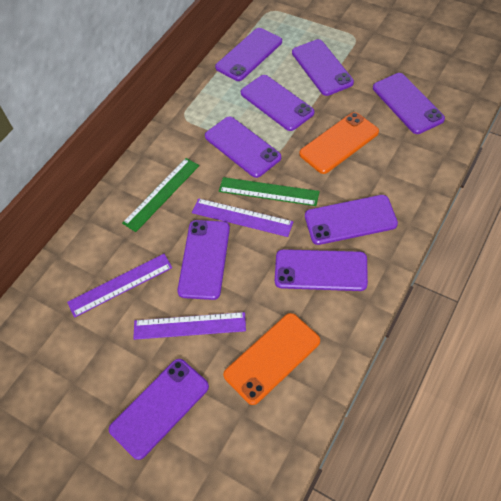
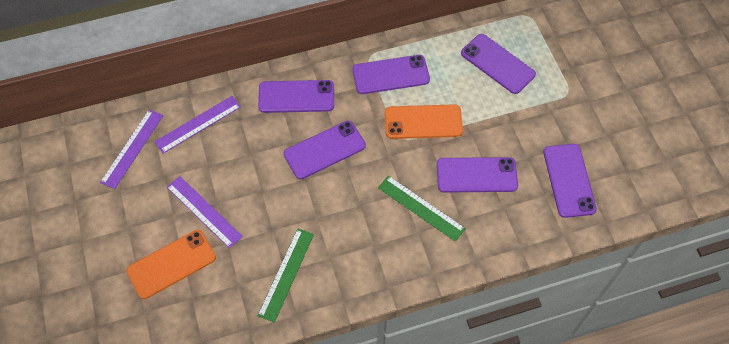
purple phone: 9 -> 6

